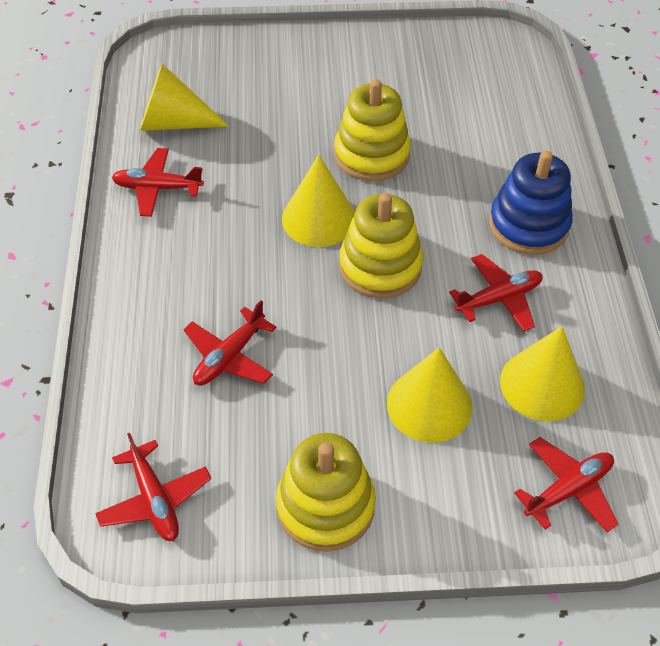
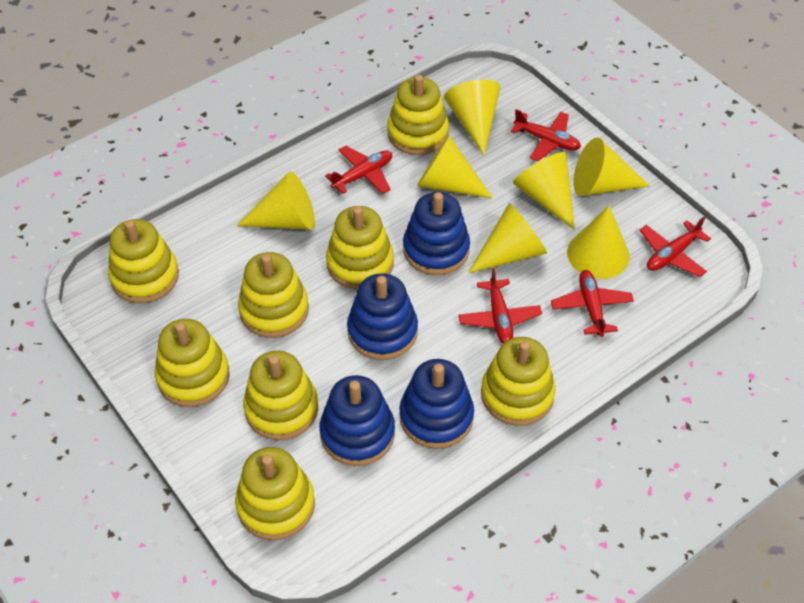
blue stacking toy: 1 -> 4
yellow cone: 4 -> 7
yellow stacking toy: 3 -> 8

